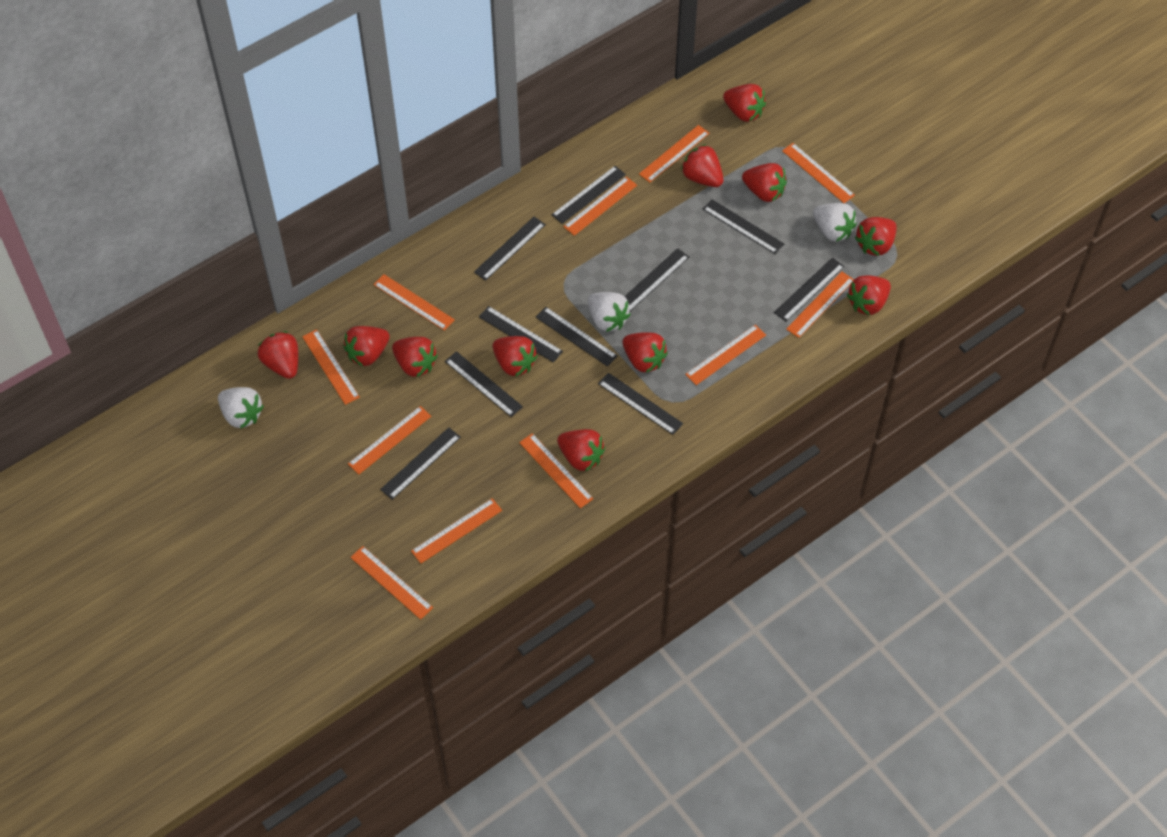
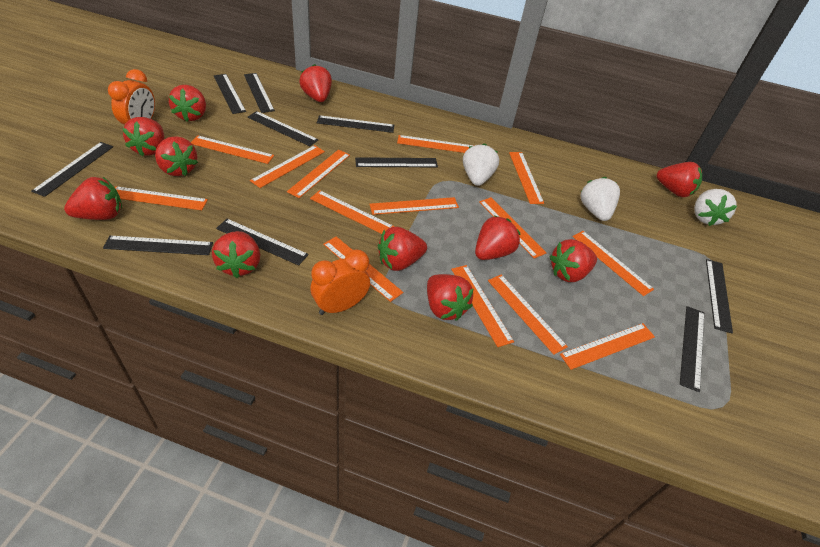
orange clock: 0 -> 2
orange ruler: 11 -> 14

